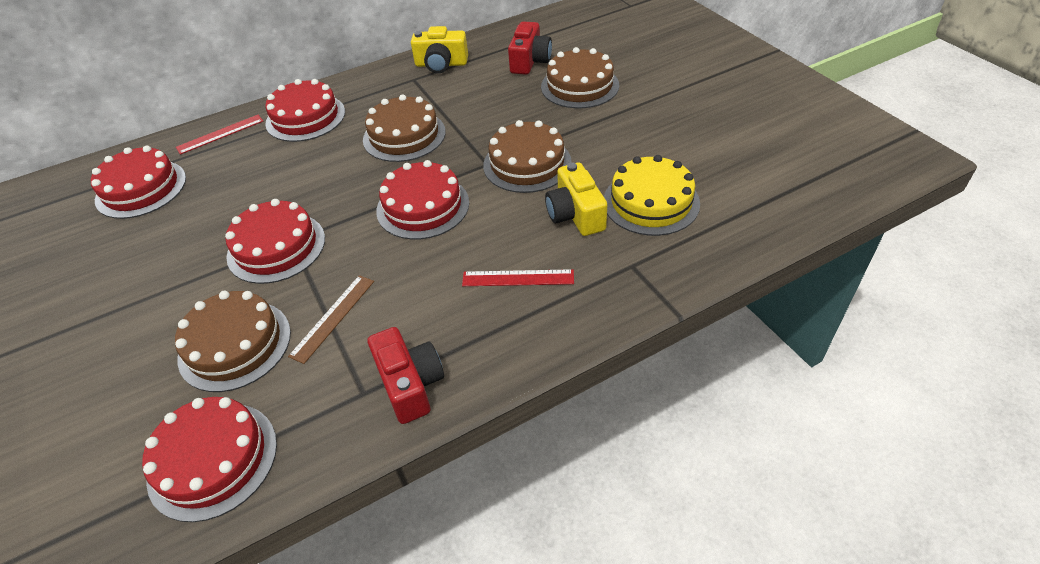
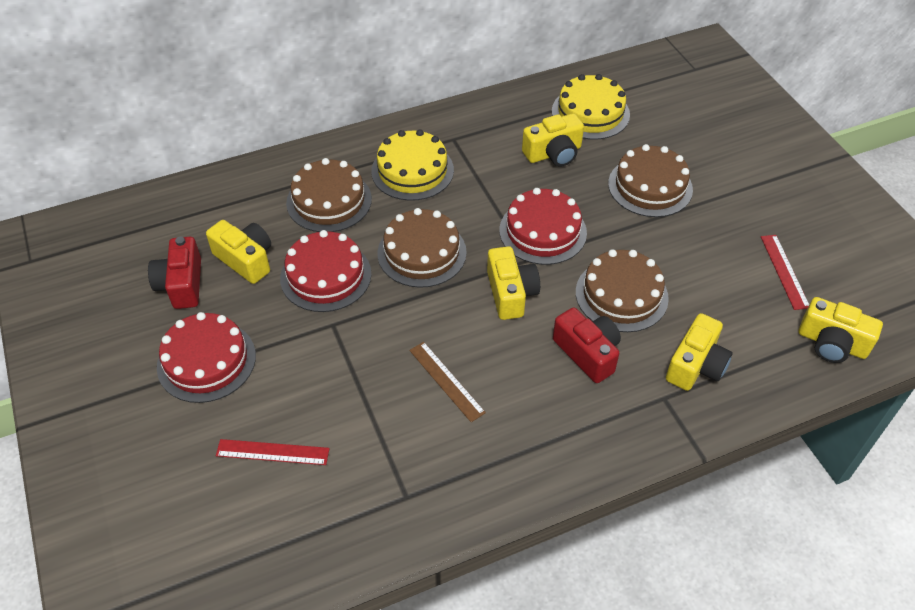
red cake: 5 -> 3
yellow cake: 1 -> 2
yellow camera: 2 -> 5

